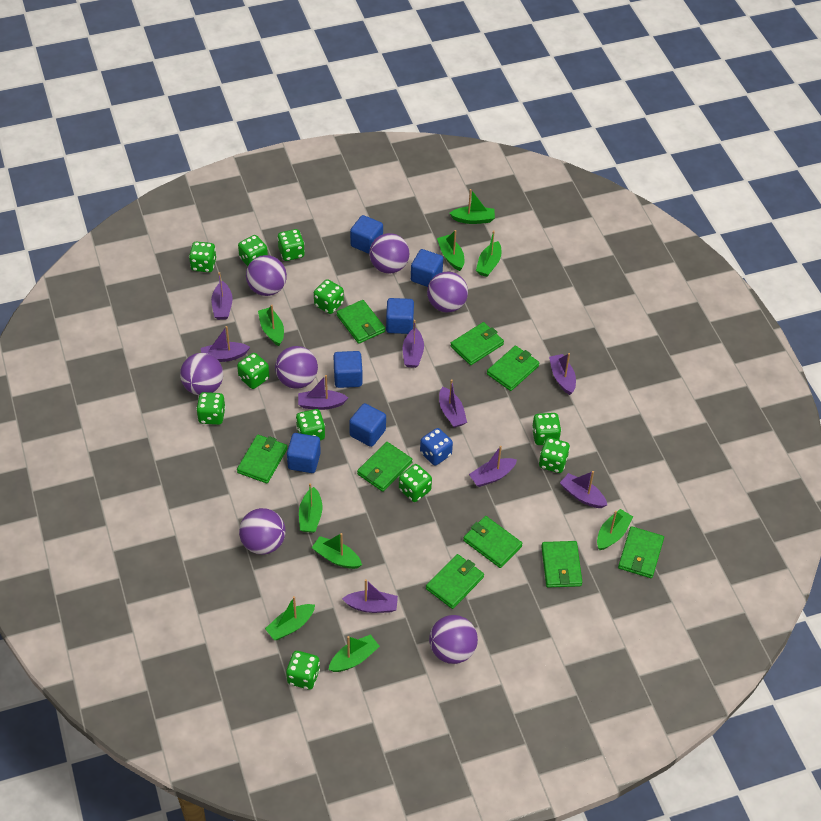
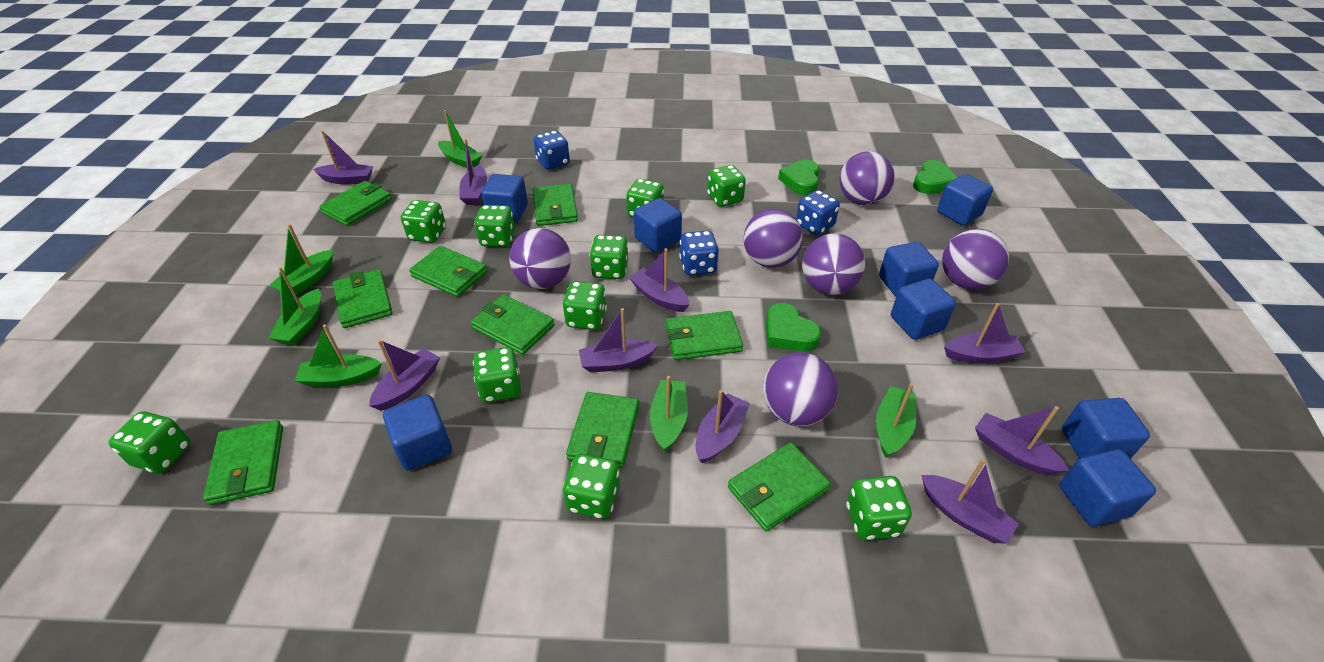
blue cube: 6 -> 8
blue dice: 1 -> 3
green boat: 9 -> 6
green dice: 11 -> 10
green heart: 0 -> 3
purple ball: 7 -> 6

